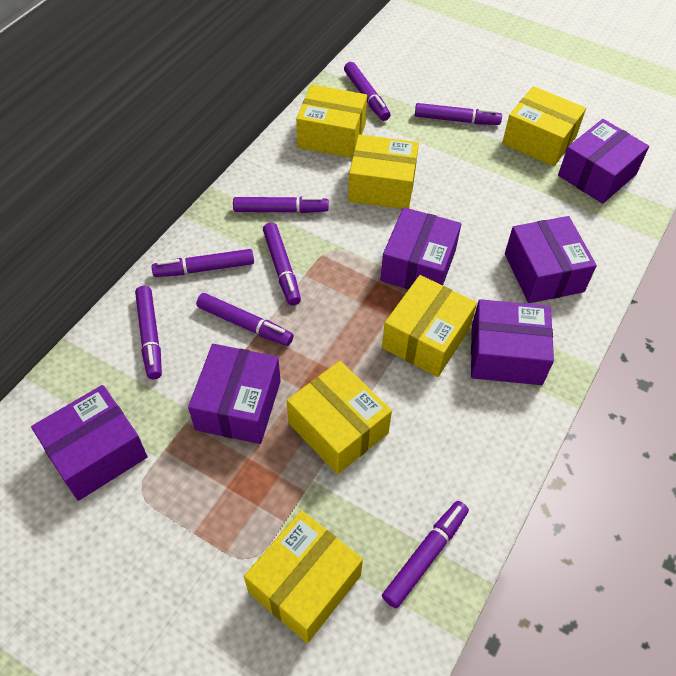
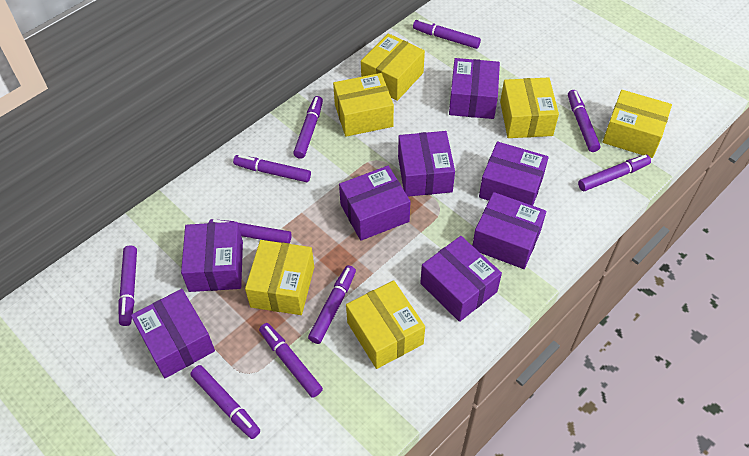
purple box: 6 -> 8
purple marker: 8 -> 10

